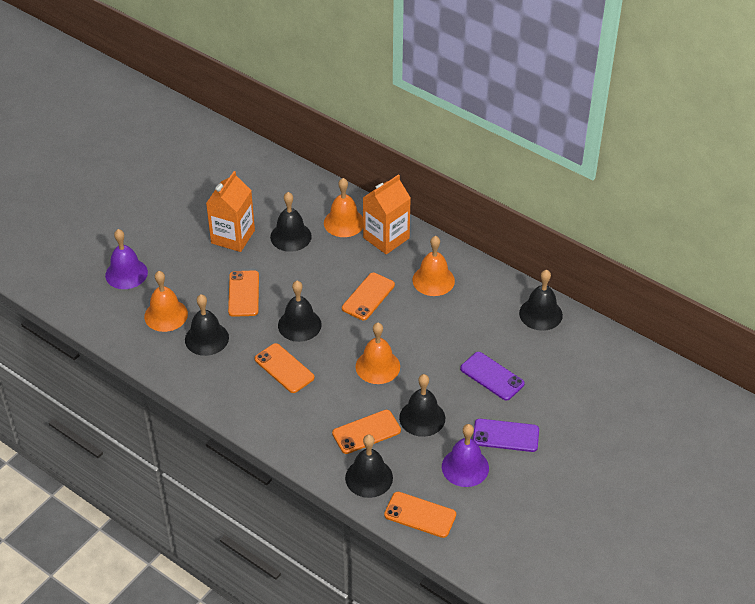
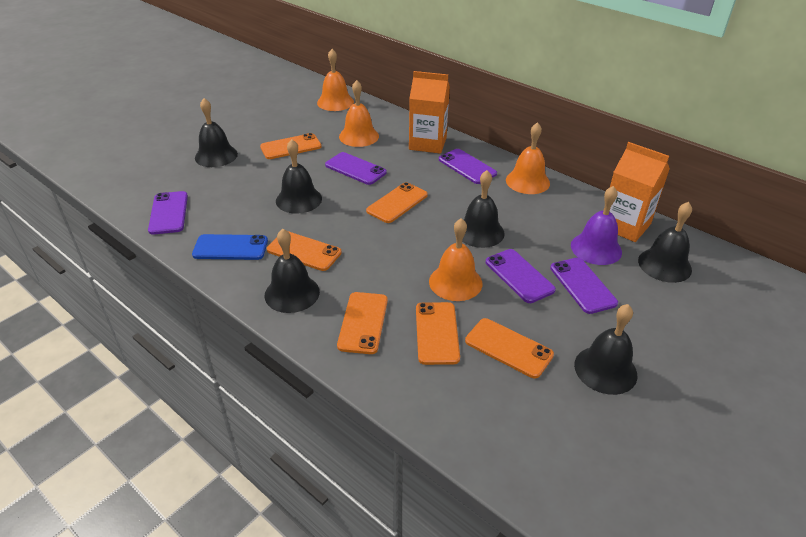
blue phone: 0 -> 1
orange phone: 5 -> 6
purple bell: 2 -> 1
purple phone: 2 -> 5

